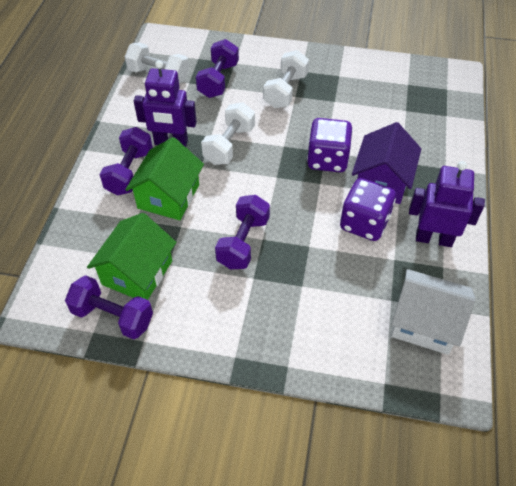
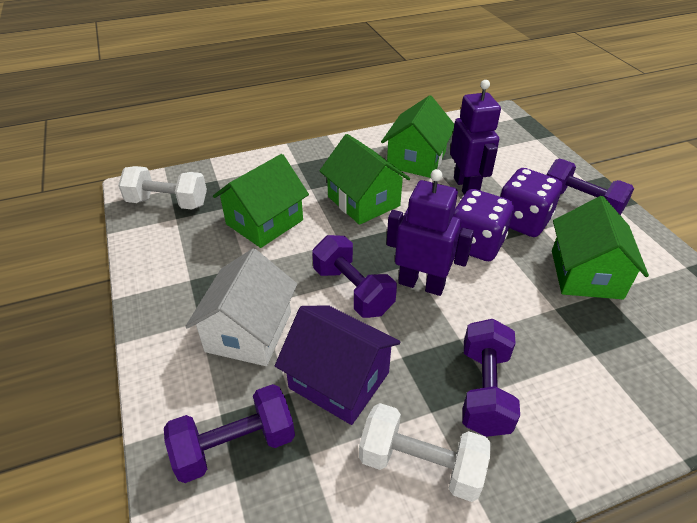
green house: 2 -> 4
white dumbbell: 3 -> 2

